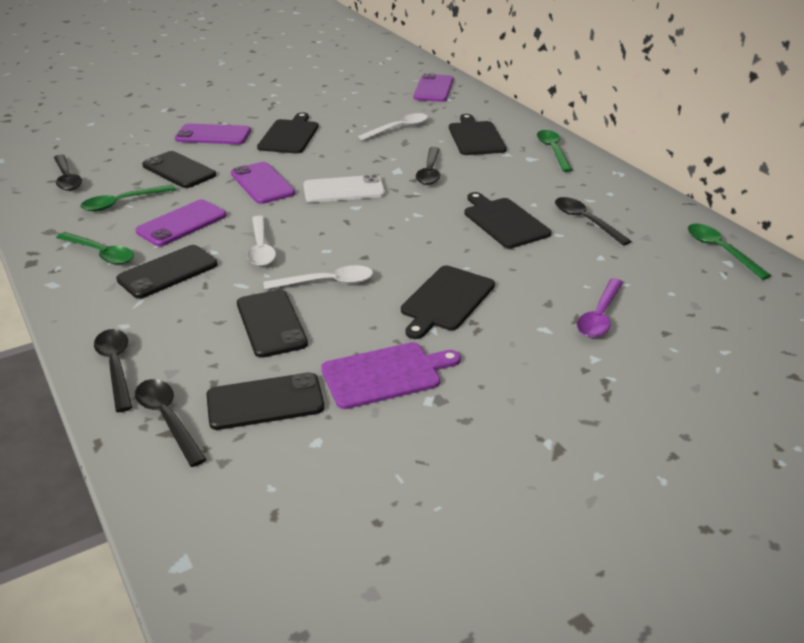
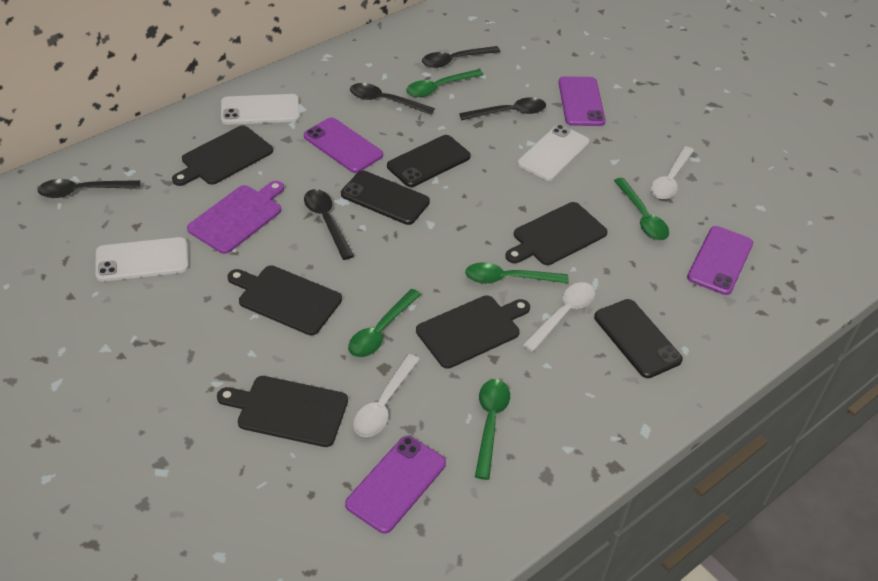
black cutting board: 4 -> 5
black phone: 4 -> 3
green spoon: 4 -> 5
purple spoon: 1 -> 0
white phone: 1 -> 3

